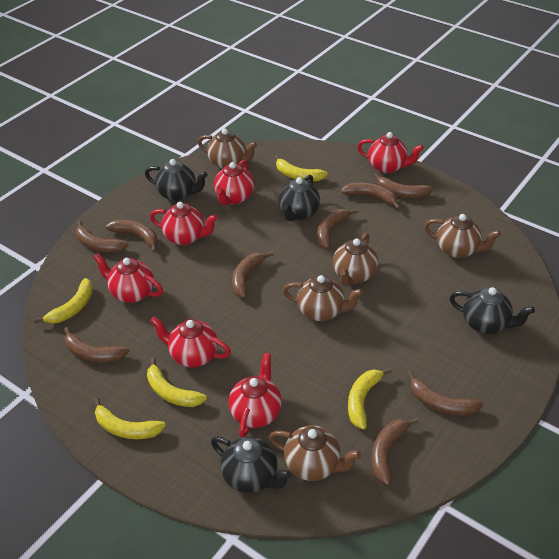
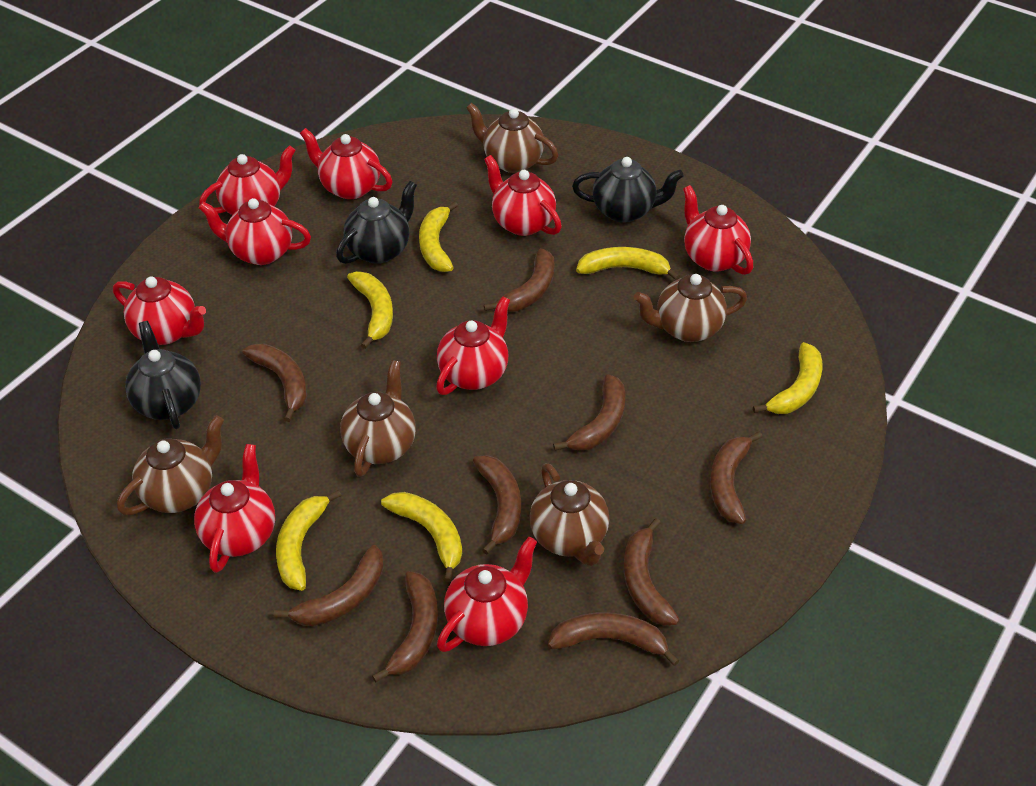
black teapot: 4 -> 3
red teapot: 6 -> 9
yellow banana: 5 -> 6

